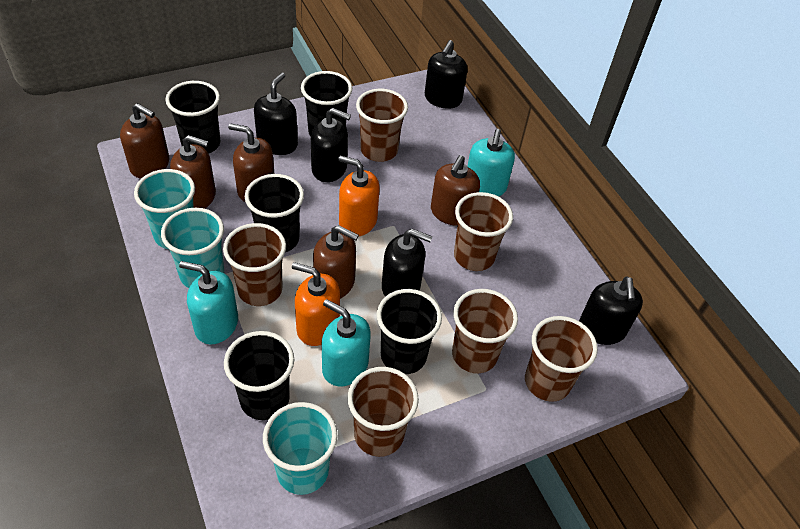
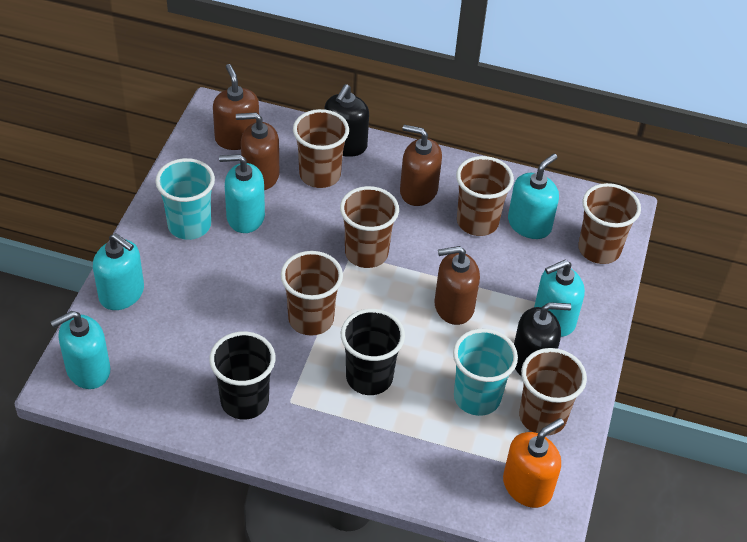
black cup: 5 -> 2
black soap dispenser: 5 -> 2
brown soap dispenser: 5 -> 4
orange soap dispenser: 2 -> 1
turquoise cup: 3 -> 2
turquoise soap dispenser: 3 -> 5

